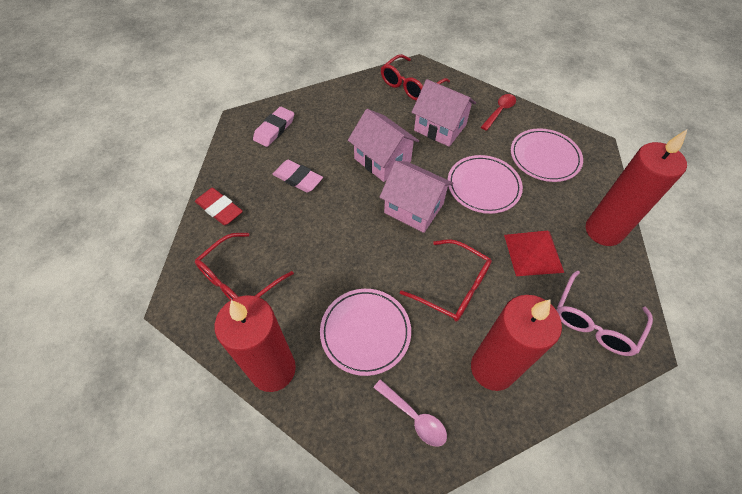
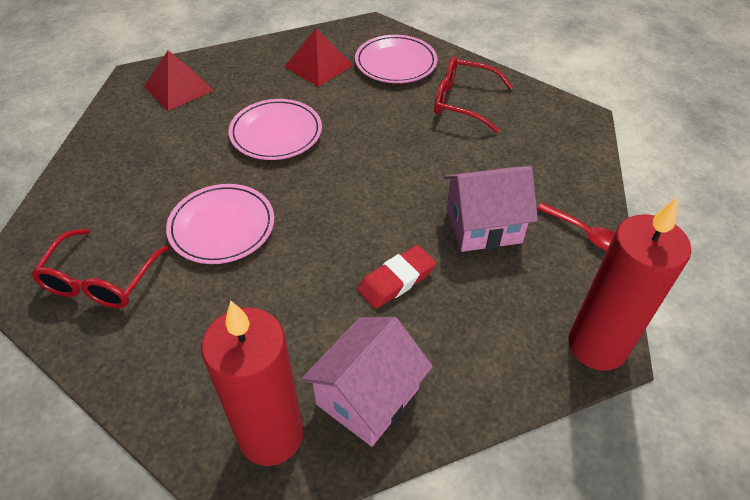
pink eraser: 2 -> 0
pink glasses: 1 -> 0
pink house: 3 -> 2
pink spoon: 1 -> 0
red candle: 3 -> 2
red glasses: 3 -> 2
red pyramid: 1 -> 2

